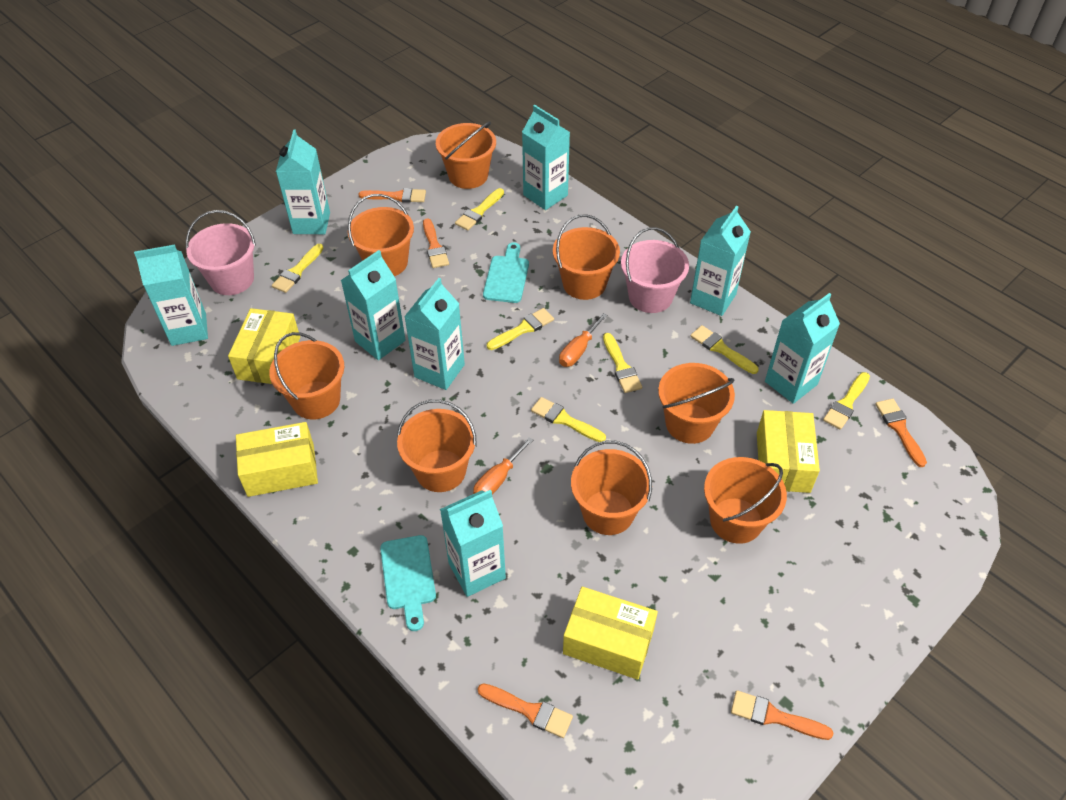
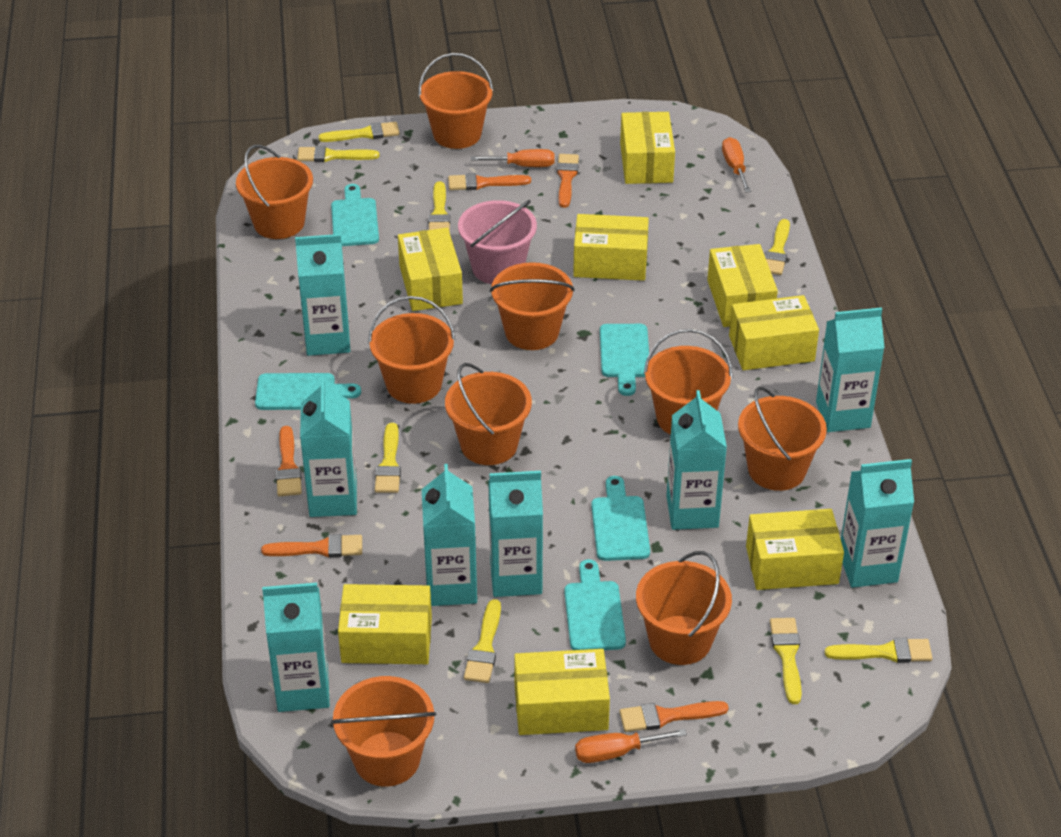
orange bucket: 8 -> 9
orange screwdriver: 2 -> 3
pink bucket: 2 -> 1
turquoise cutting board: 2 -> 5
yellow box: 4 -> 8
yellow brush: 7 -> 8

